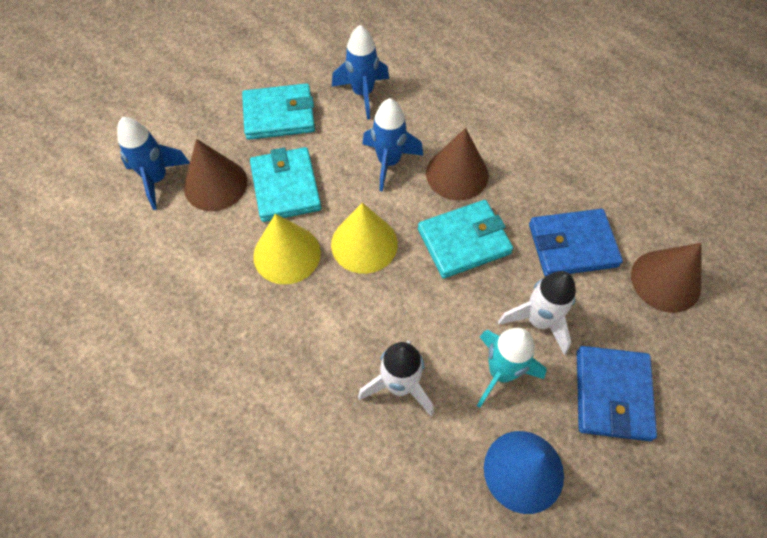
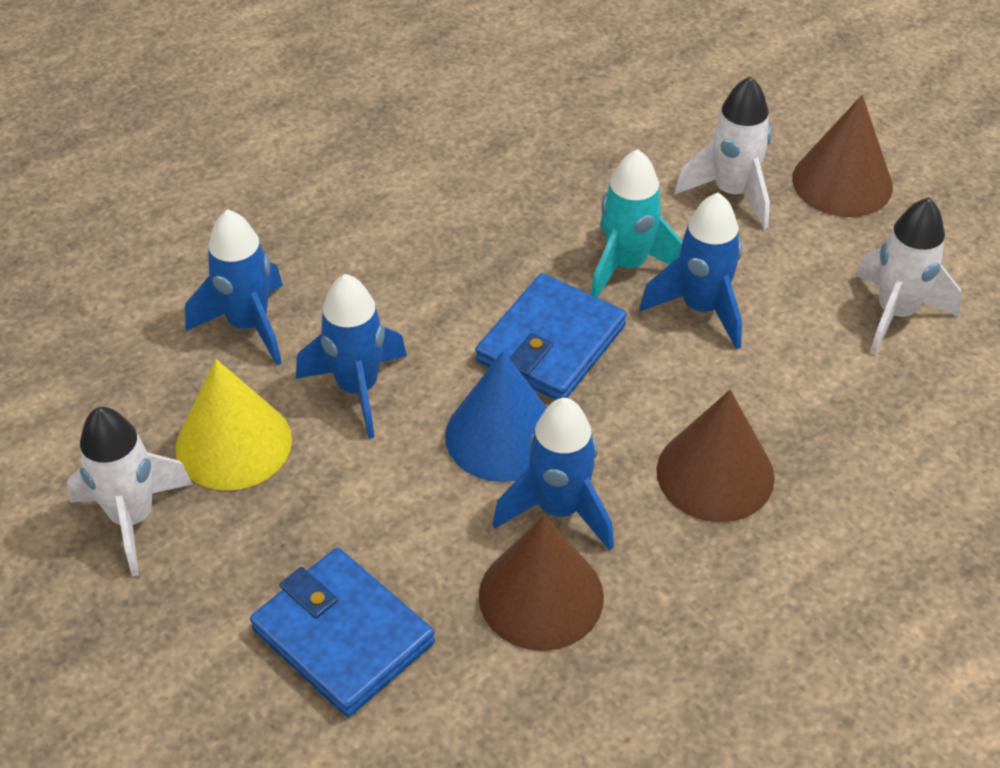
blue rocket: 3 -> 4
turquoise wallet: 3 -> 0
white rocket: 2 -> 3
yellow cone: 2 -> 1

